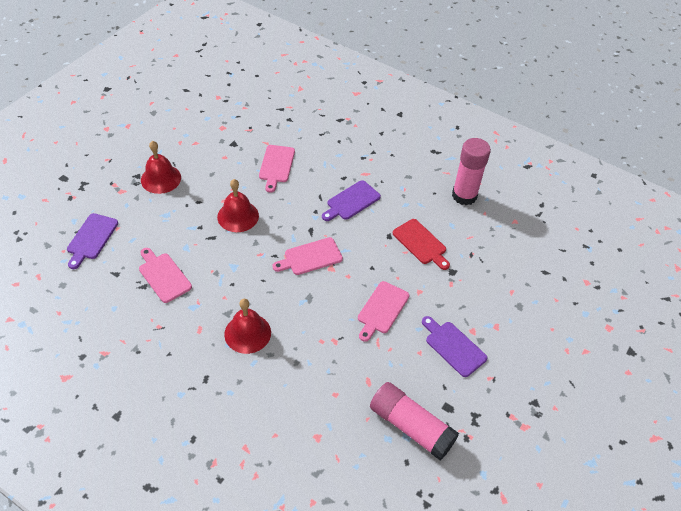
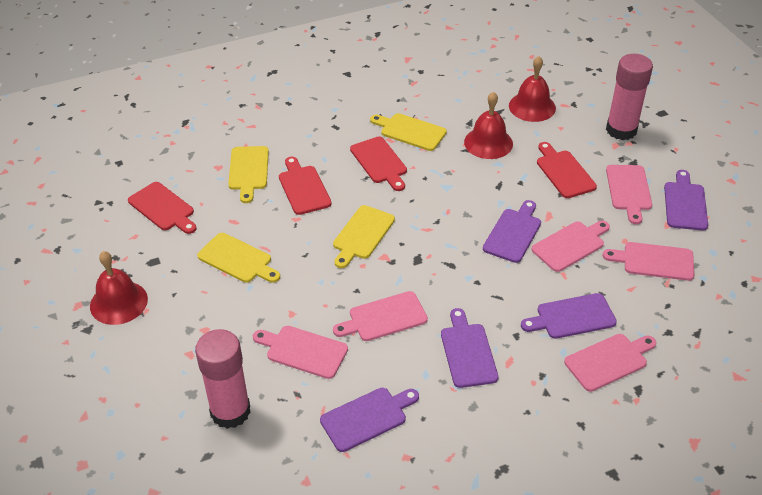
pink cutting board: 4 -> 6
purple cutting board: 3 -> 5
red cutting board: 1 -> 4
yellow cutting board: 0 -> 4

